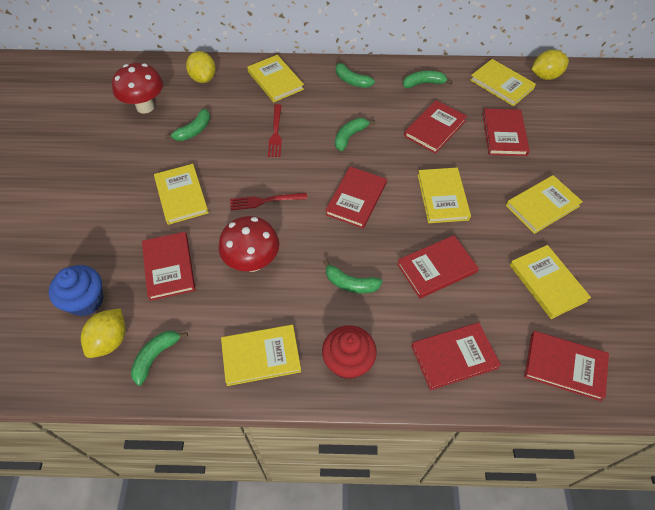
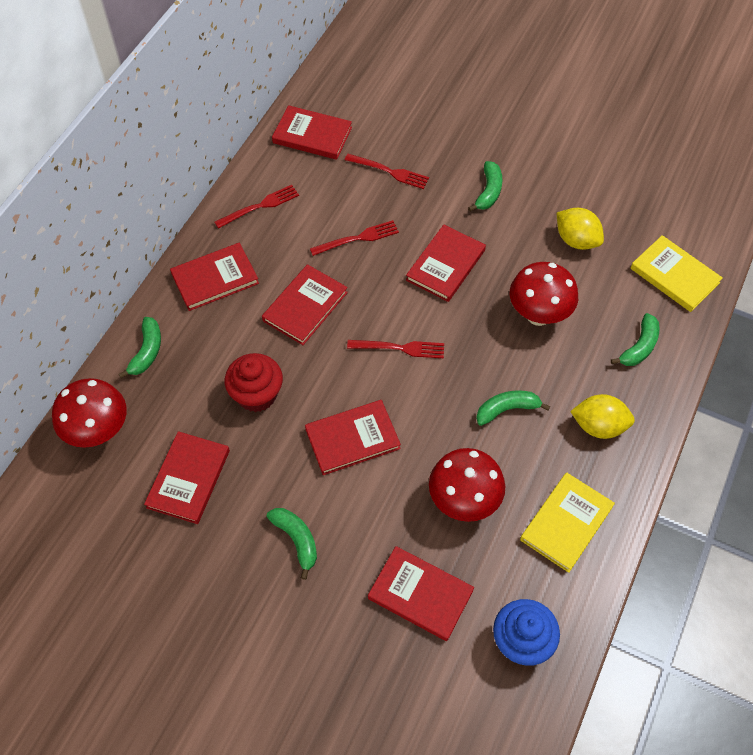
green banana: 6 -> 5
red fork: 2 -> 4
red mushroom: 2 -> 3
yellow book: 7 -> 2
yellow lemon: 3 -> 2

